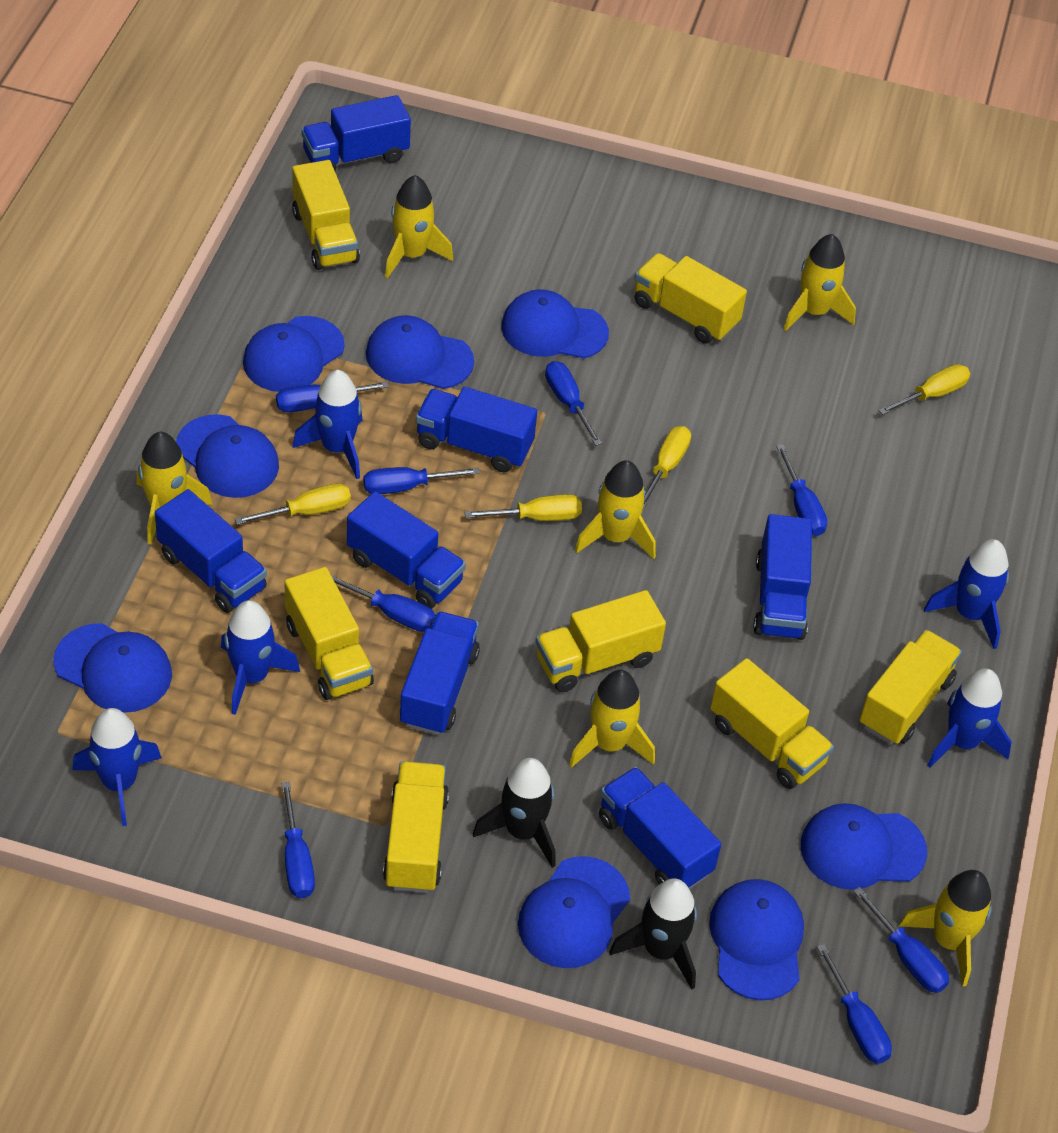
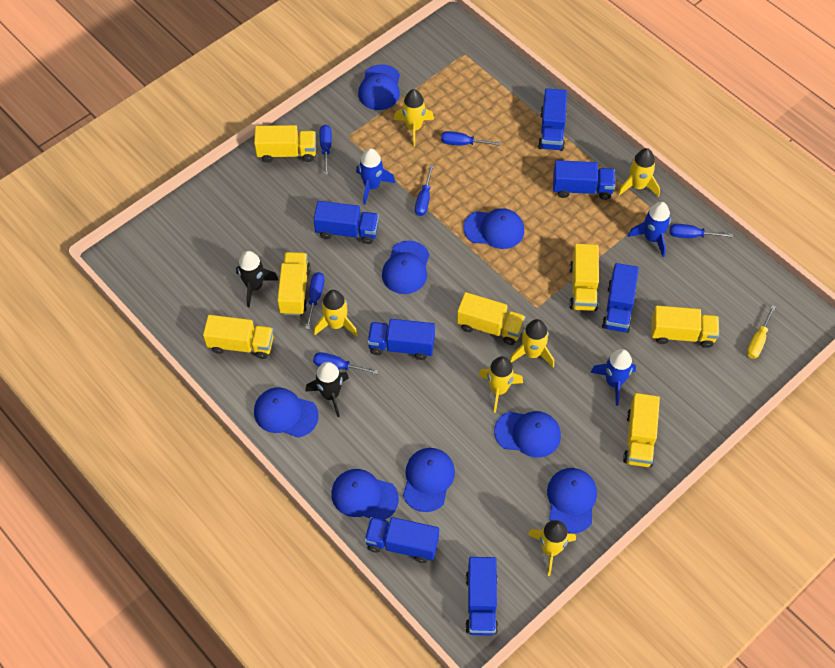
blue rocket: 5 -> 3
blue screwdriver: 8 -> 6
yellow screwdriver: 4 -> 1

